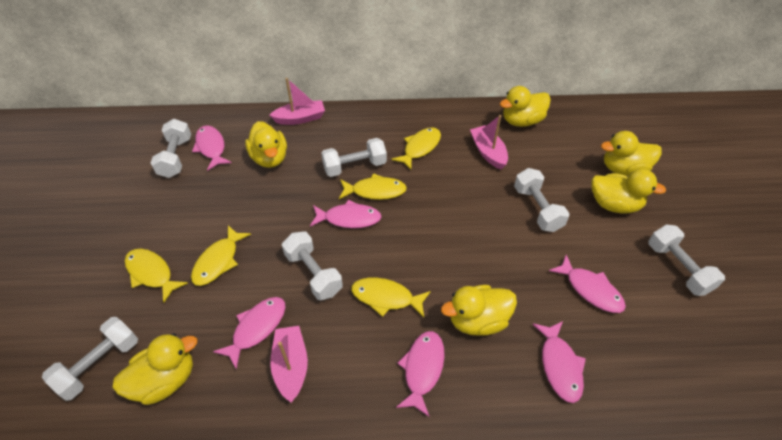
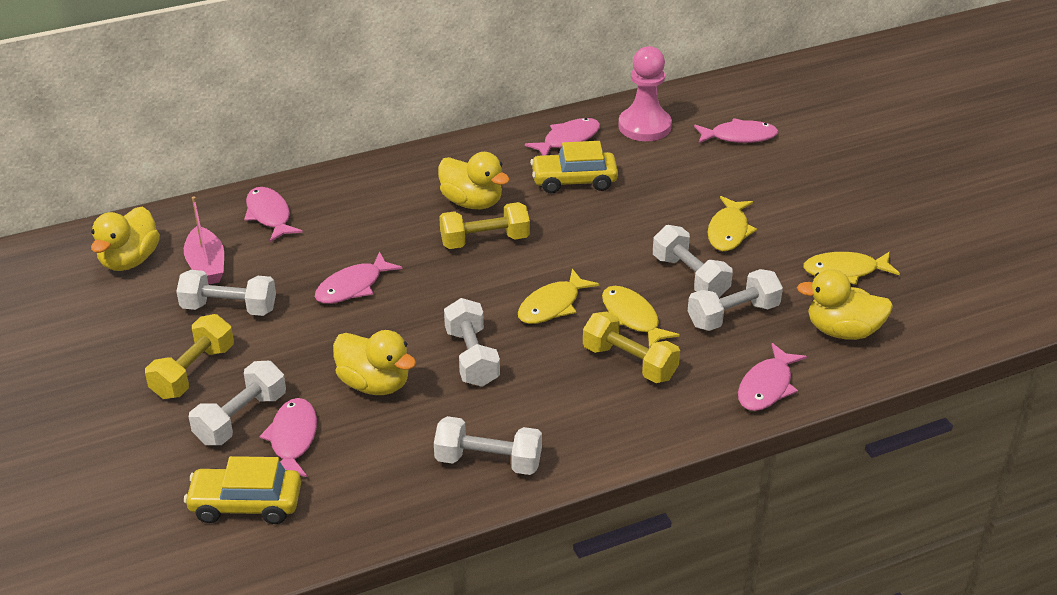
pink boat: 3 -> 1
pink pawn: 0 -> 1
yellow car: 0 -> 2
yellow duck: 6 -> 4
yellow dumbbell: 0 -> 3
yellow fish: 5 -> 4

